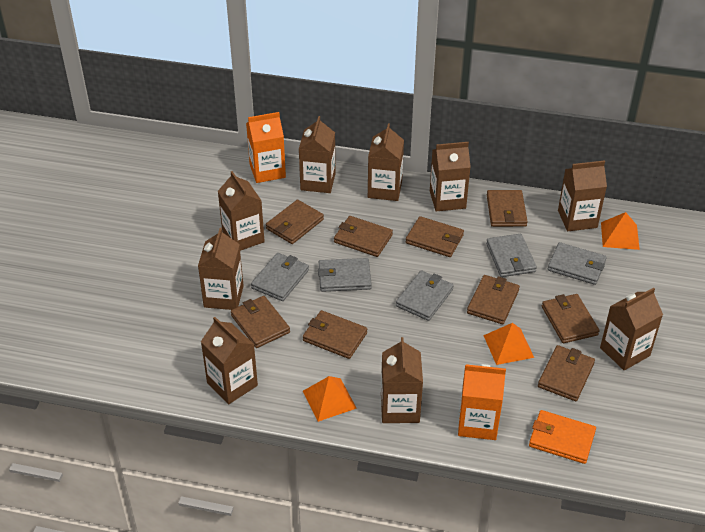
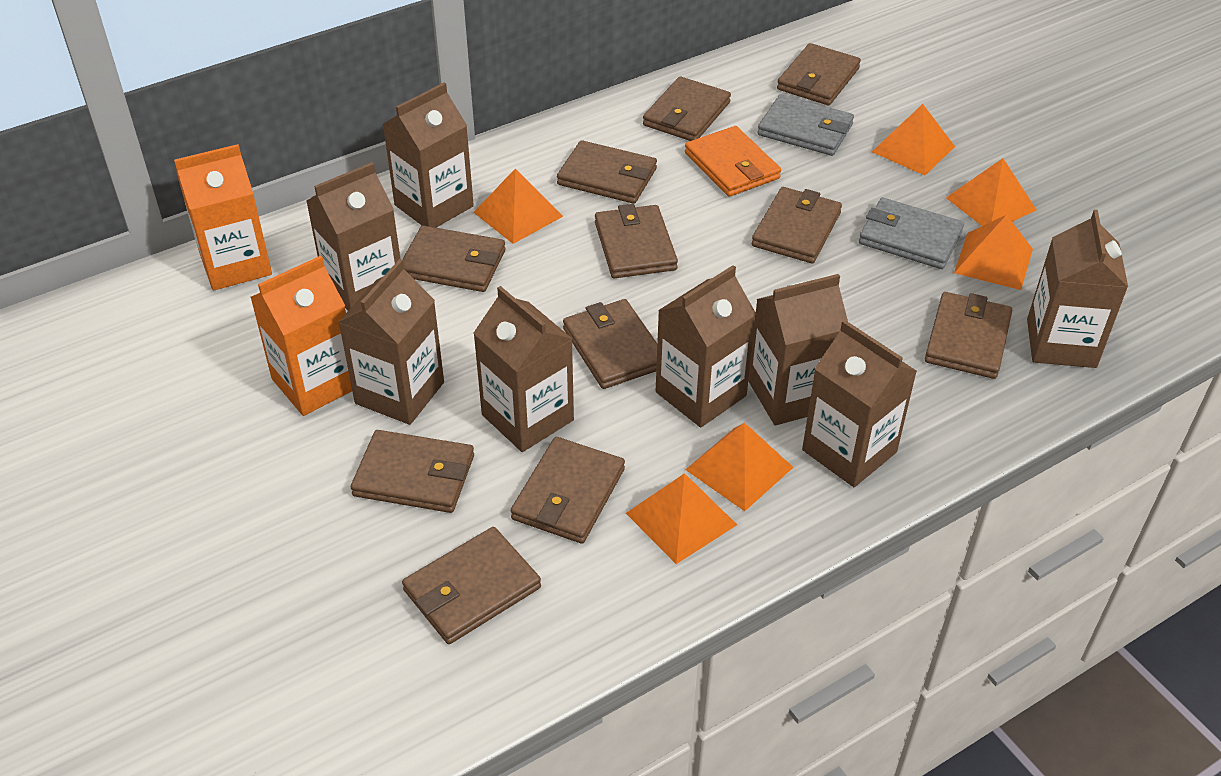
brown carton: 9 -> 8
brown wallet: 9 -> 11
grey wallet: 5 -> 2
orange pyramid: 3 -> 6

